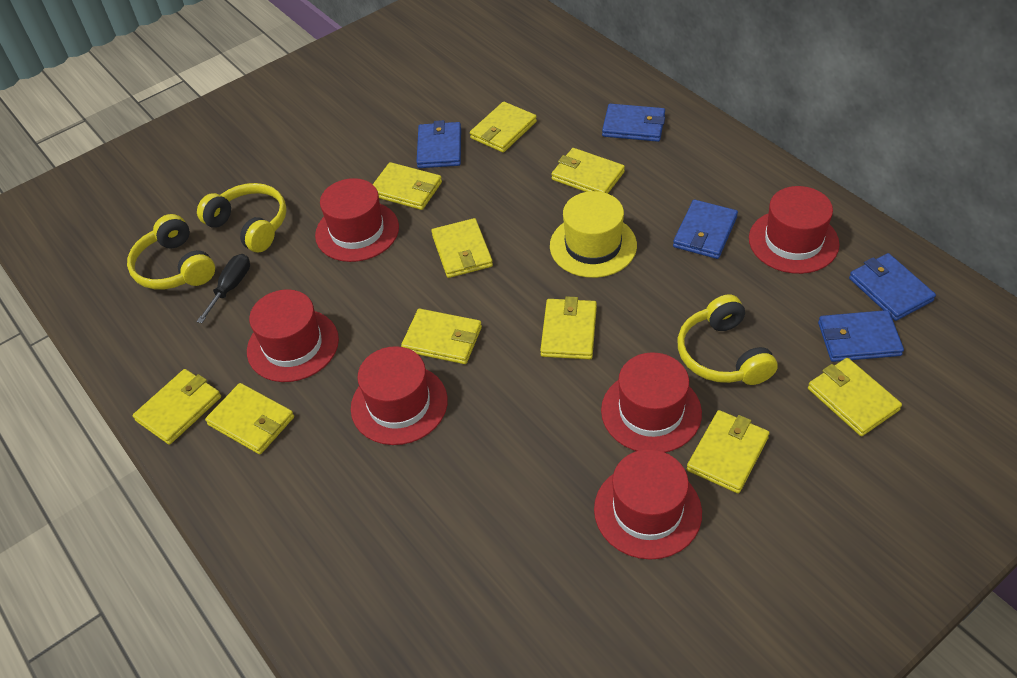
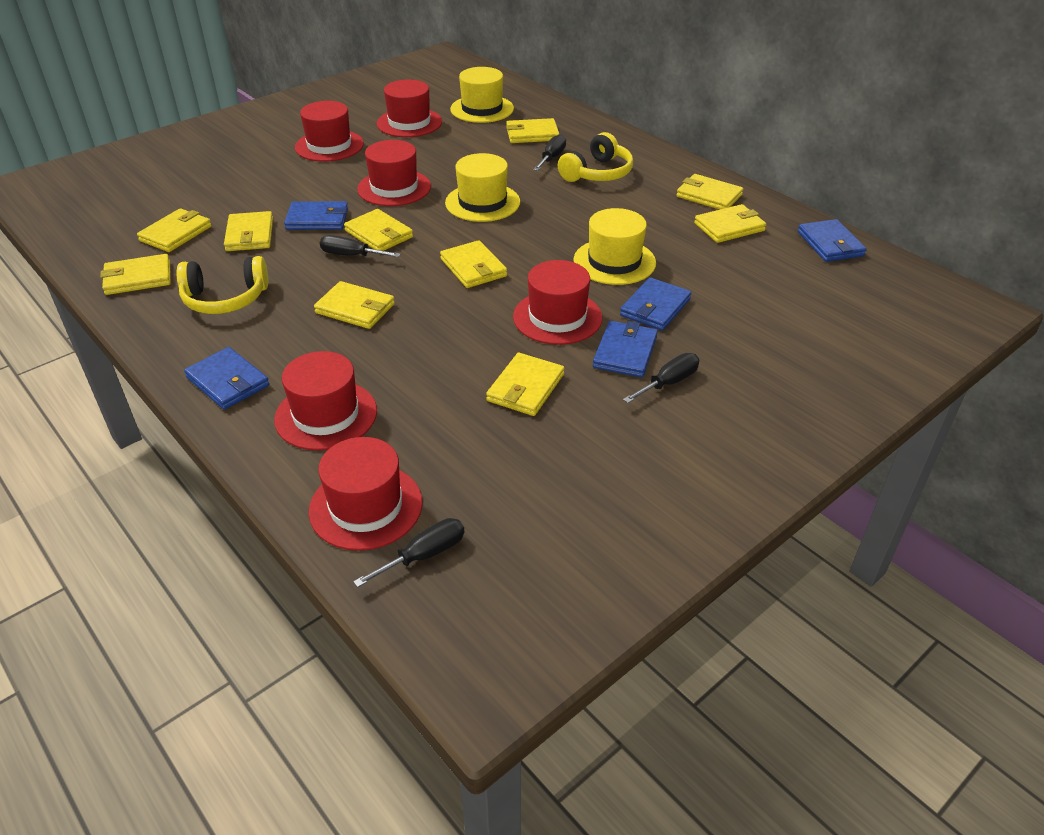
black screwdriver: 1 -> 4
yellow hat: 1 -> 3
yellow headphones: 3 -> 2

